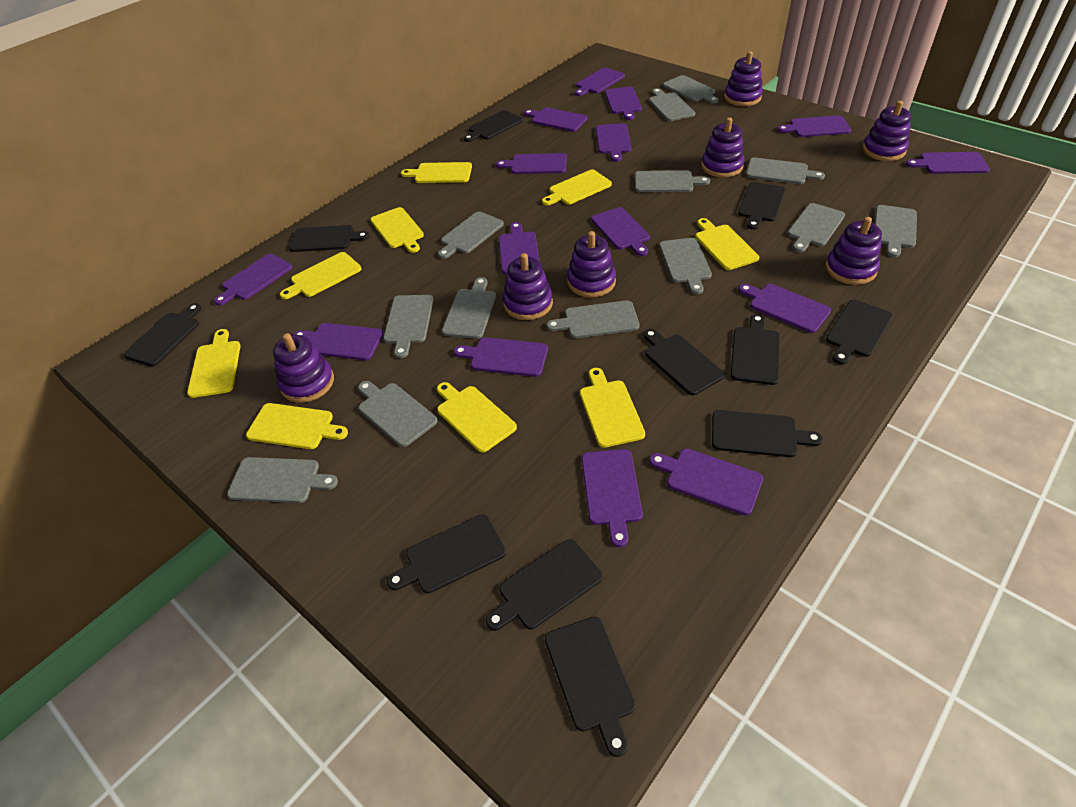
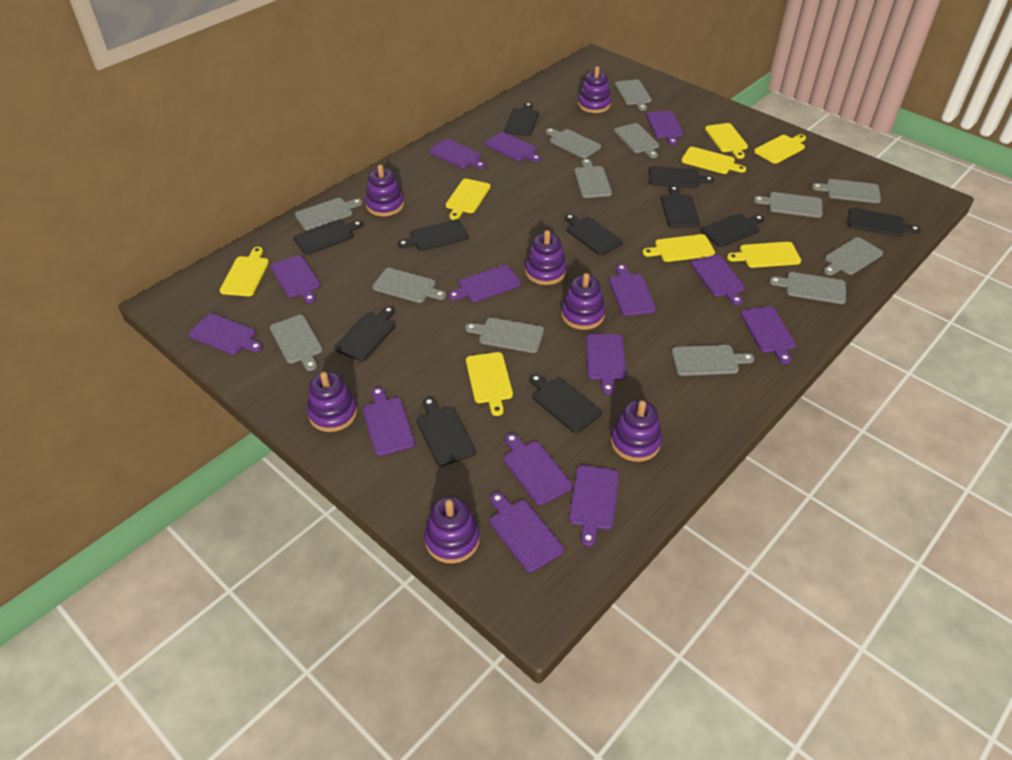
purple cutting board: 15 -> 14
yellow cutting board: 9 -> 8

